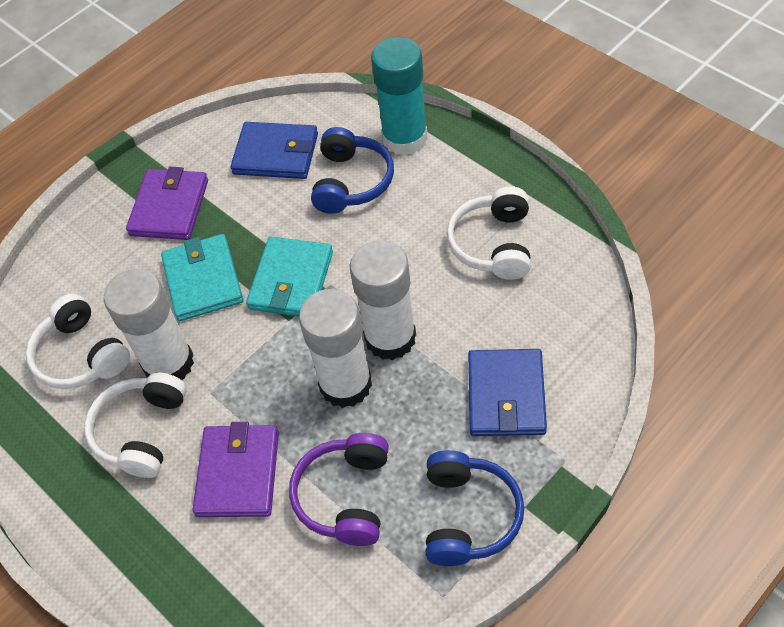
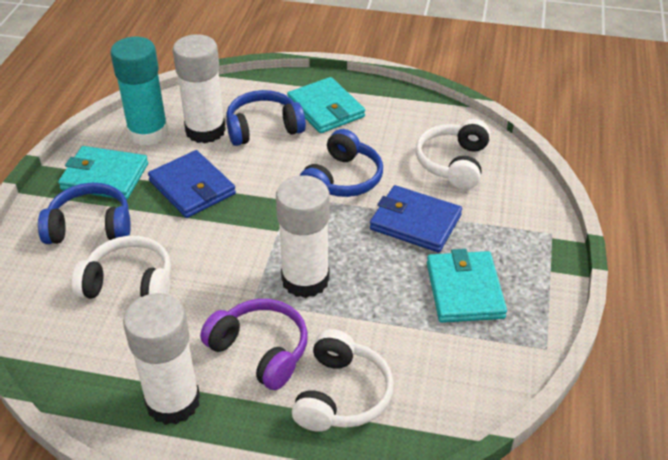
blue headphones: 2 -> 3
purple wallet: 2 -> 0
turquoise wallet: 2 -> 3

